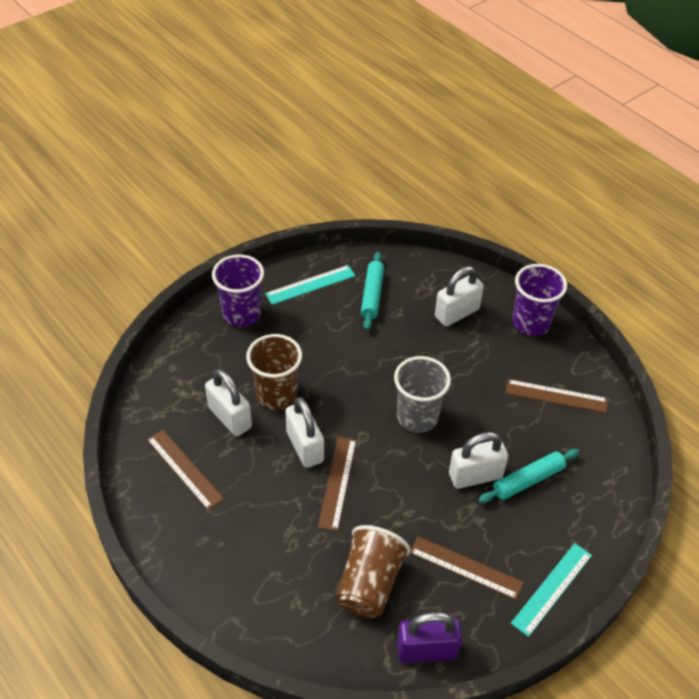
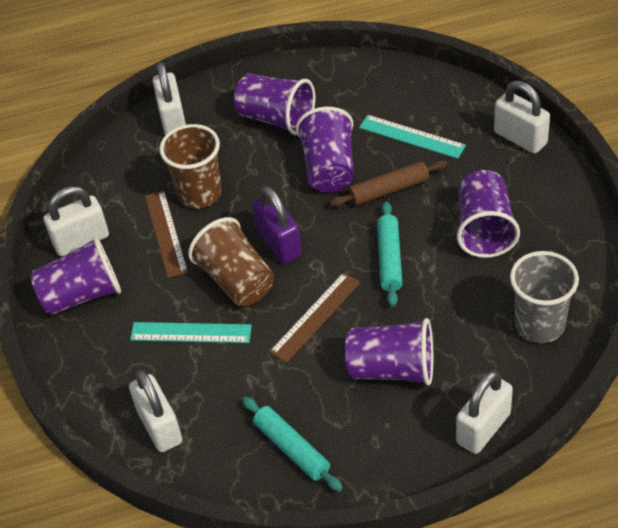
brown rolling pin: 0 -> 1
brown ruler: 4 -> 2
purple cup: 2 -> 5
white padlock: 4 -> 5

